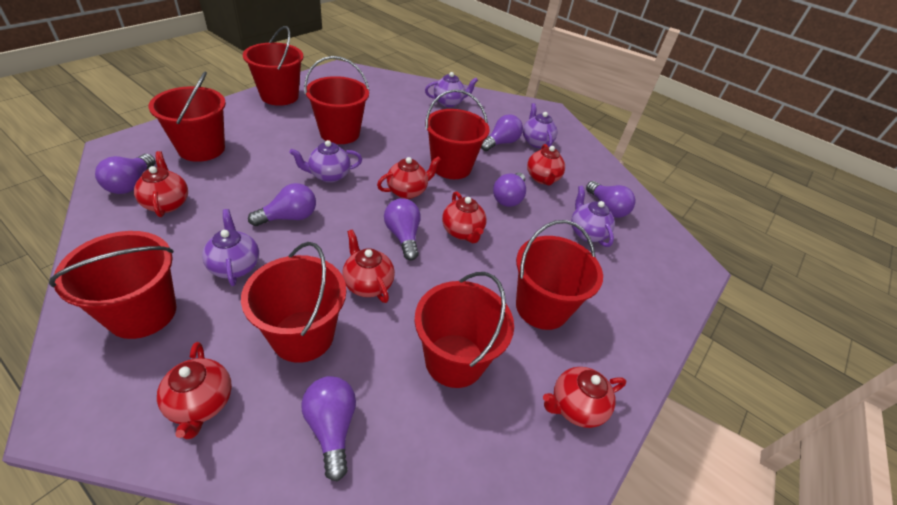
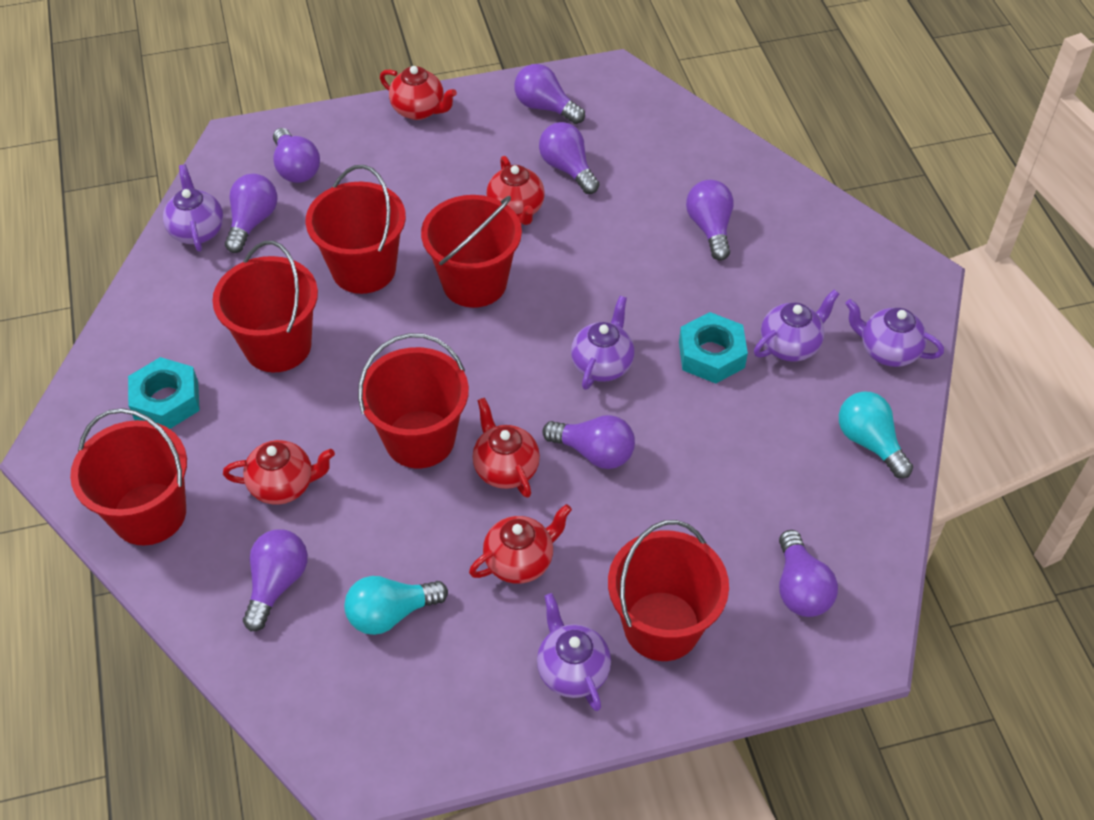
purple light bulb: 7 -> 8
red bucket: 8 -> 6
red teapot: 7 -> 5
turquoise light bulb: 0 -> 2
turquoise nut: 0 -> 2

